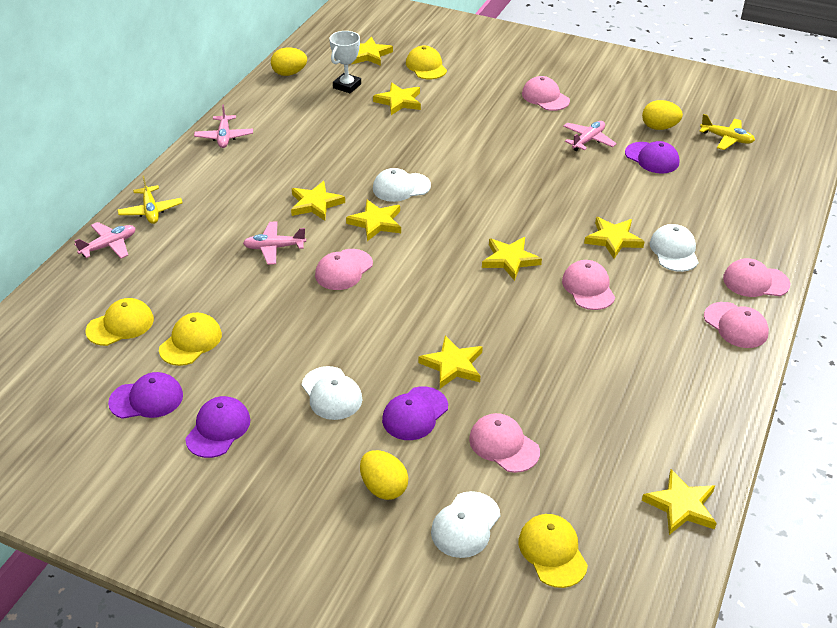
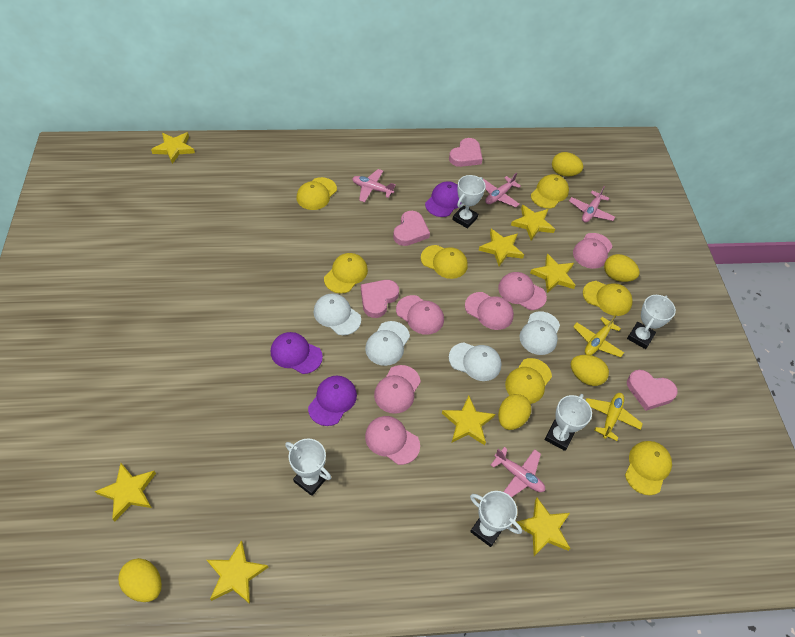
pink heart: 0 -> 4
purple cap: 4 -> 3
white trophy: 1 -> 5
yellow cap: 4 -> 7
yellow egg: 3 -> 5

